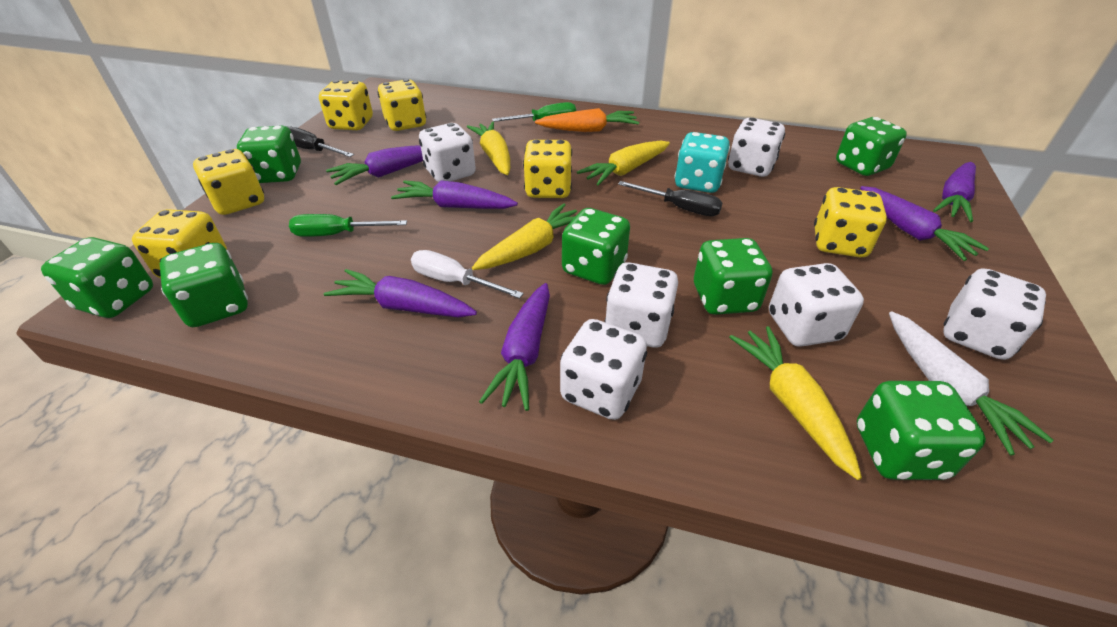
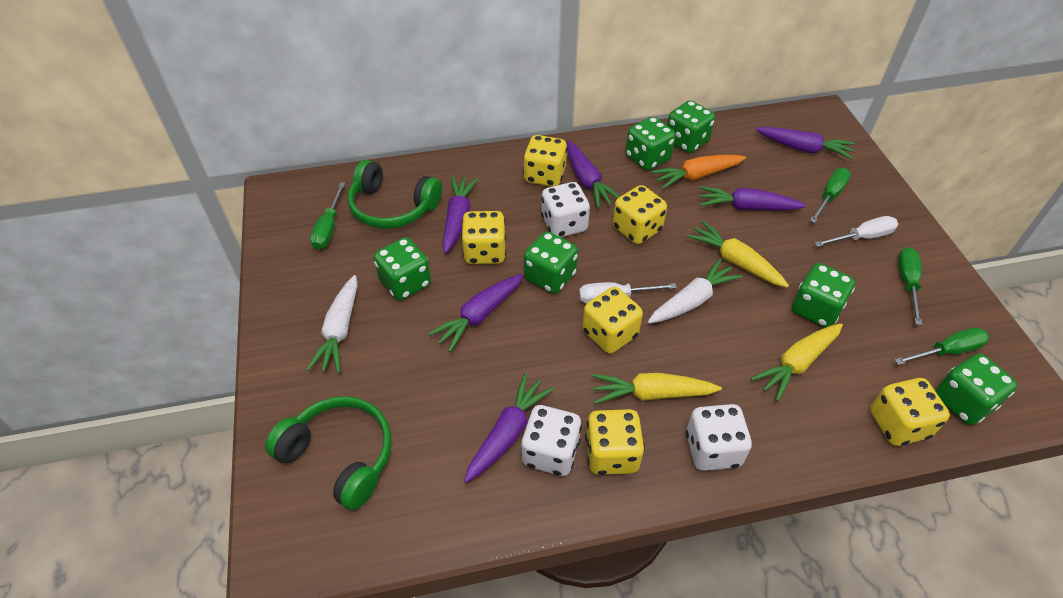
black screwdriver: 2 -> 0
green dice: 7 -> 6
green headphones: 0 -> 2
green screwdriver: 2 -> 4
turquoise dice: 1 -> 0
white carrot: 1 -> 2
white dice: 6 -> 3
white screwdriver: 1 -> 2
yellow carrot: 4 -> 3

